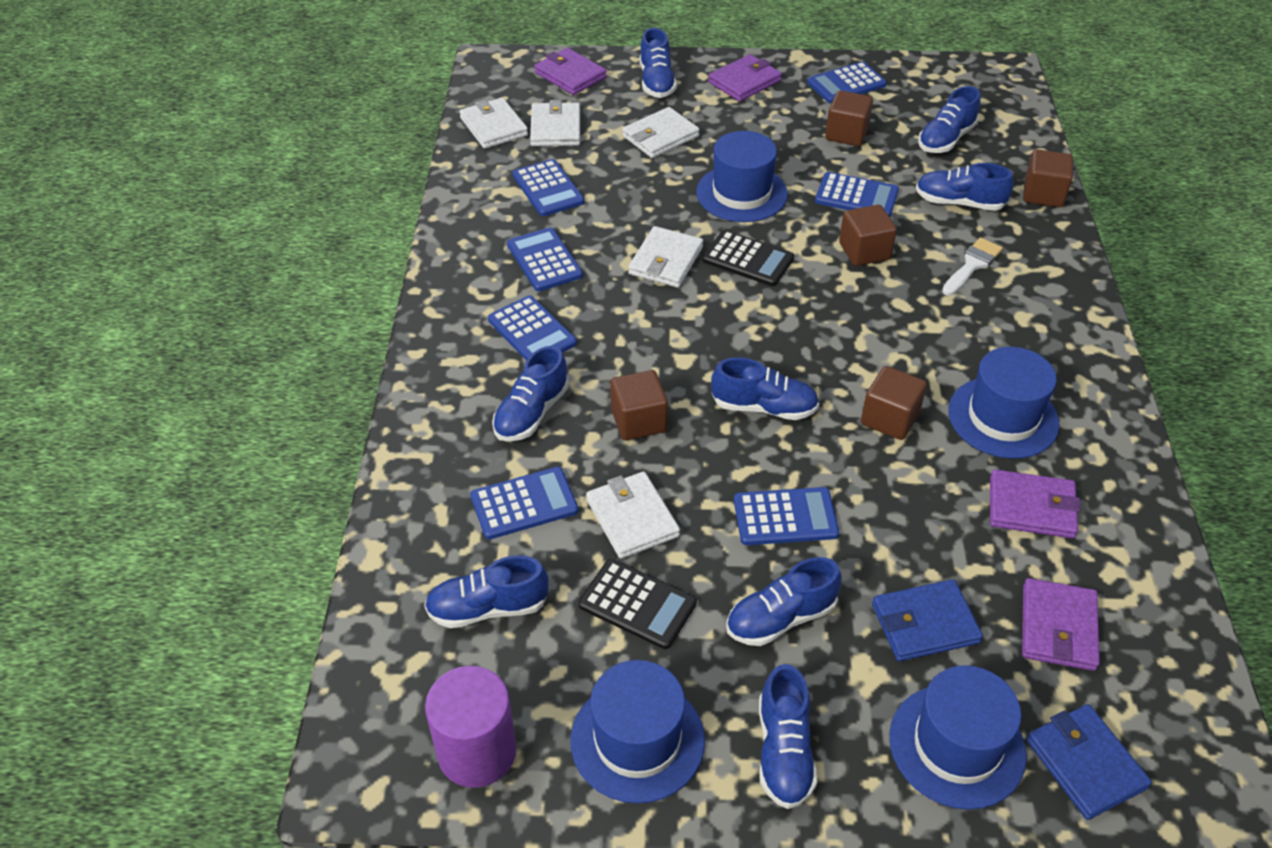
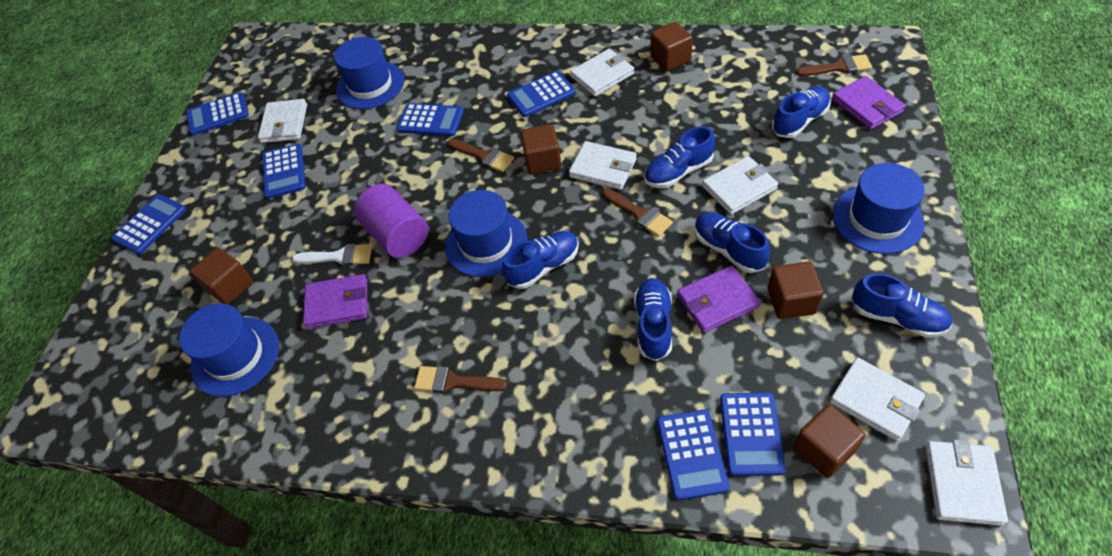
black calculator: 2 -> 0
blue shoe: 8 -> 6
blue wallet: 2 -> 0
brown brush: 0 -> 4
purple wallet: 4 -> 3
white wallet: 5 -> 6

